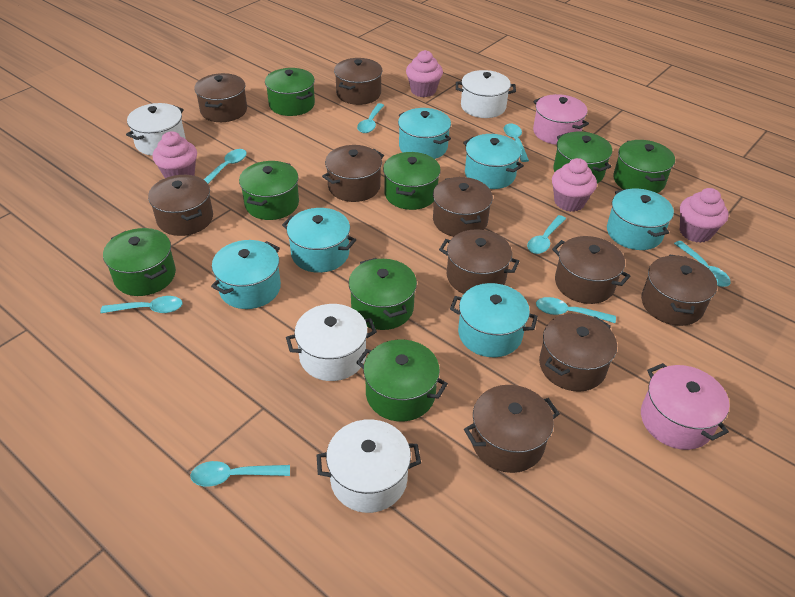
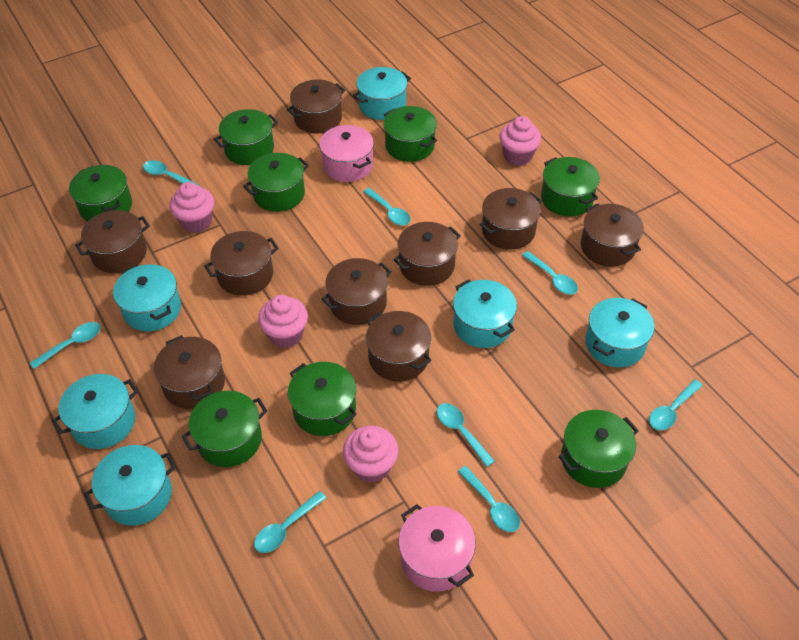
brown pot: 10 -> 9
white pot: 4 -> 0

